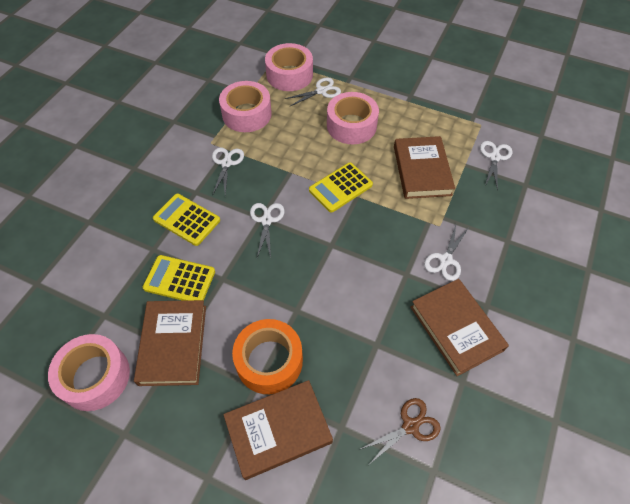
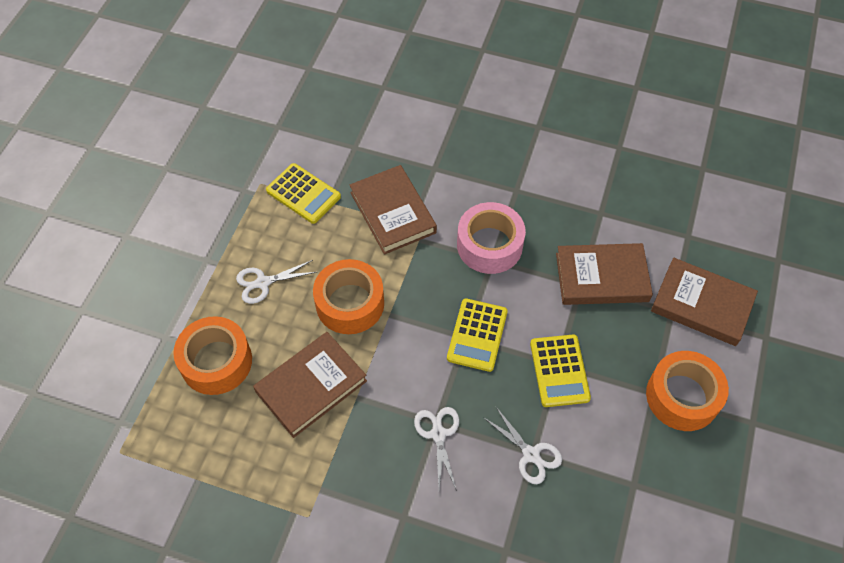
brown scissors: 1 -> 0
orange tape: 1 -> 3
pink tape: 4 -> 1
white scissors: 5 -> 3

